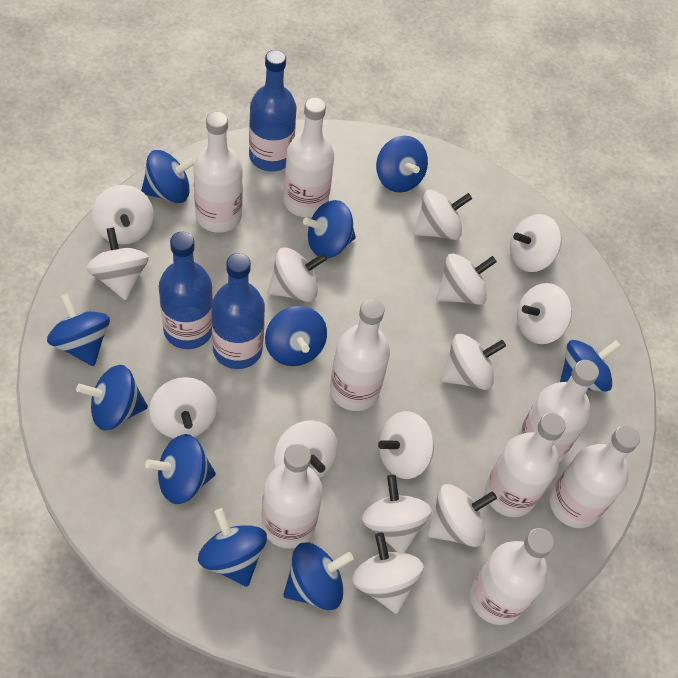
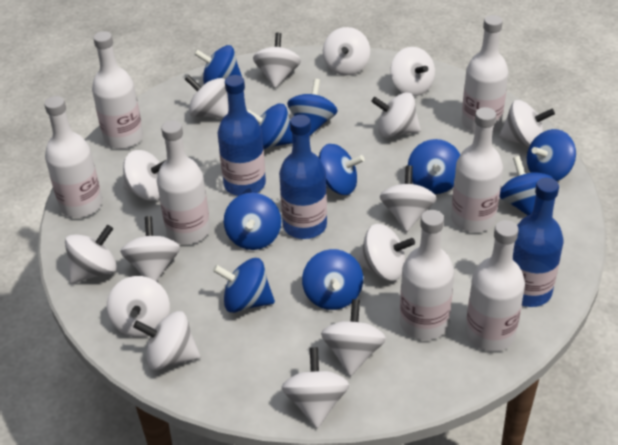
white bottle: 8 -> 7
white spinning top: 14 -> 15

